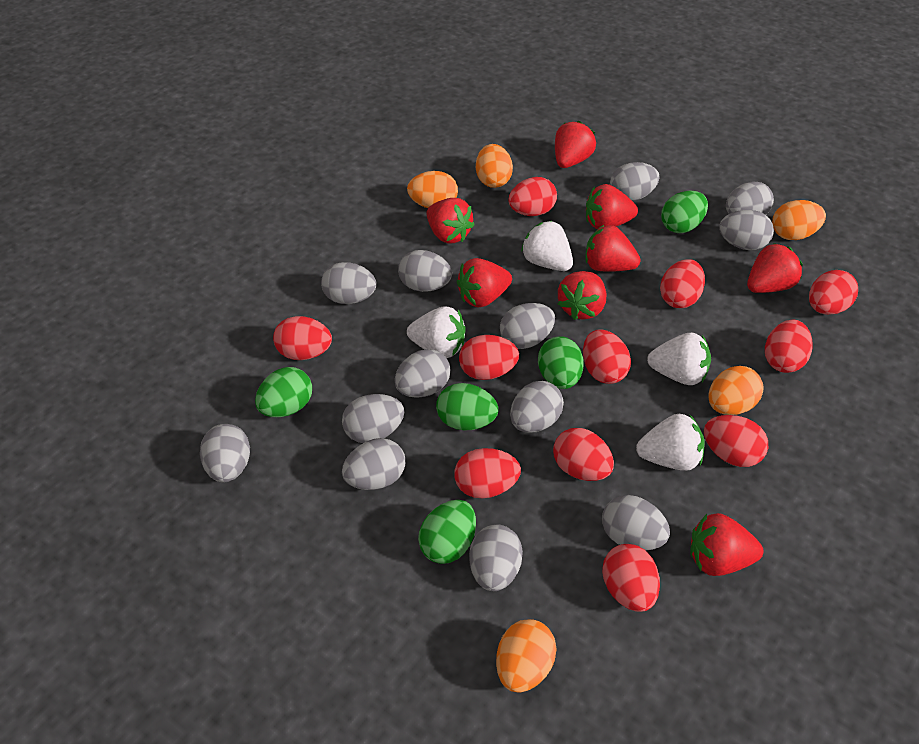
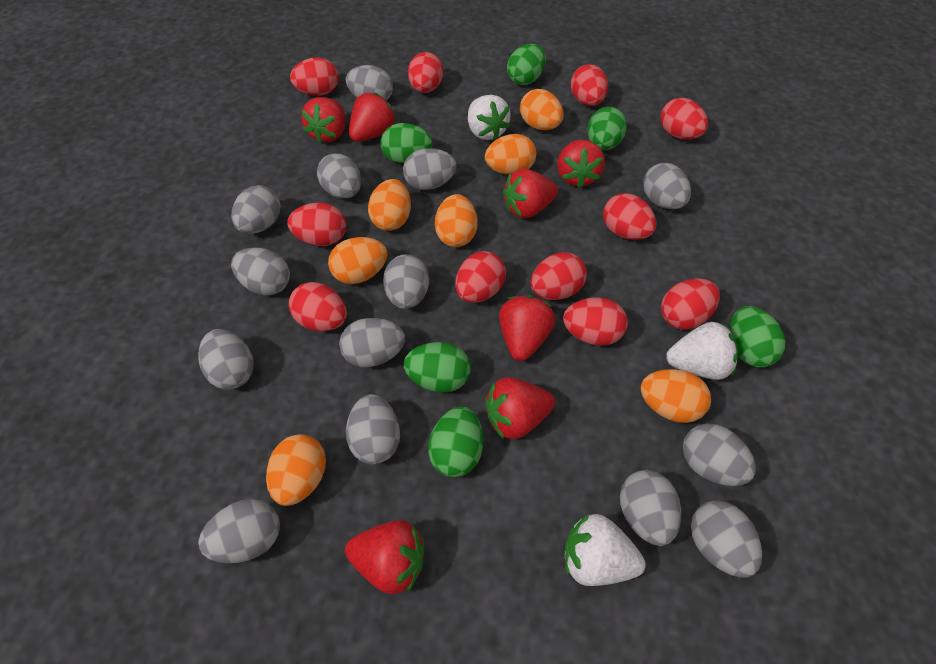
green egg: 5 -> 6
grey egg: 13 -> 14
orange egg: 5 -> 7
red strawberry: 8 -> 7
white strawberry: 4 -> 3

